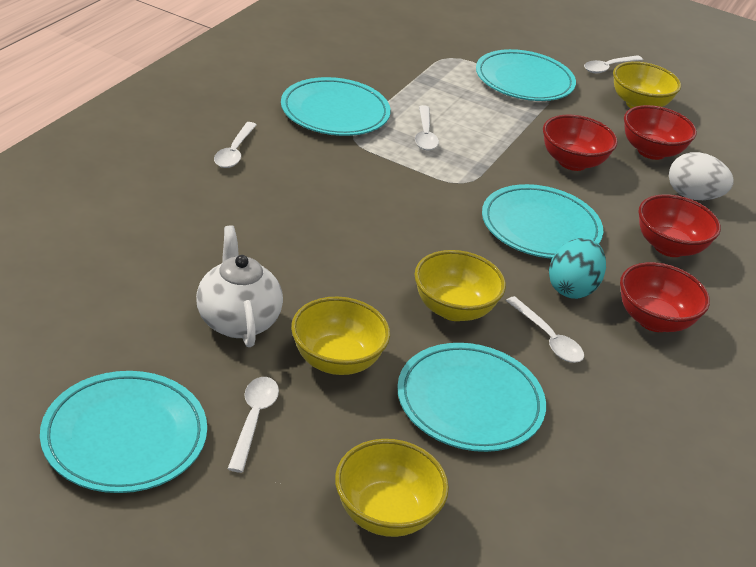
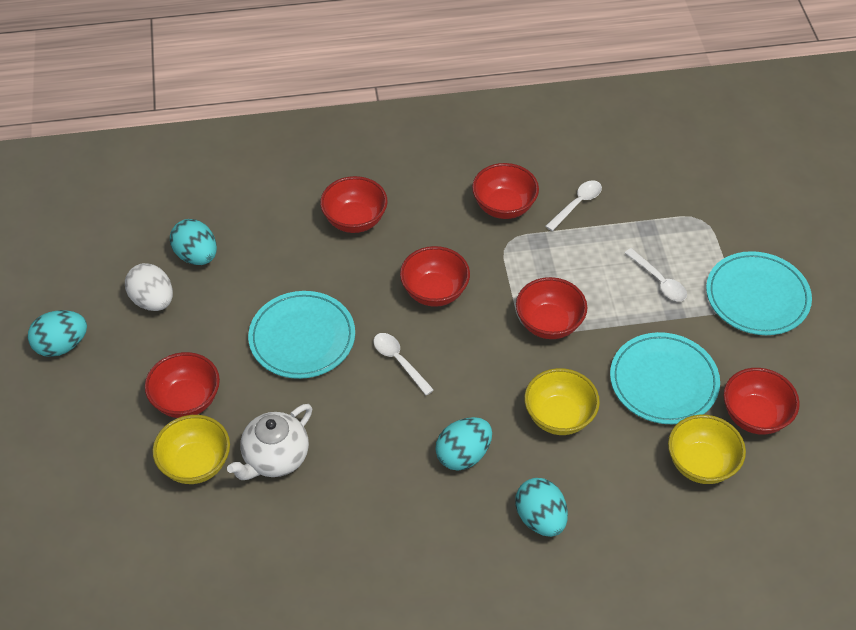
red bowl: 4 -> 6
turquoise egg: 1 -> 4
turquoise plate: 5 -> 3
white spoon: 5 -> 3
yellow bowl: 4 -> 3

